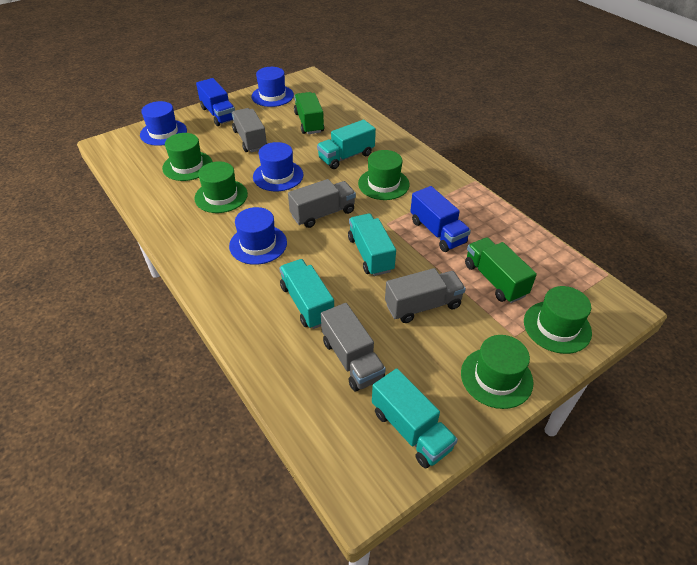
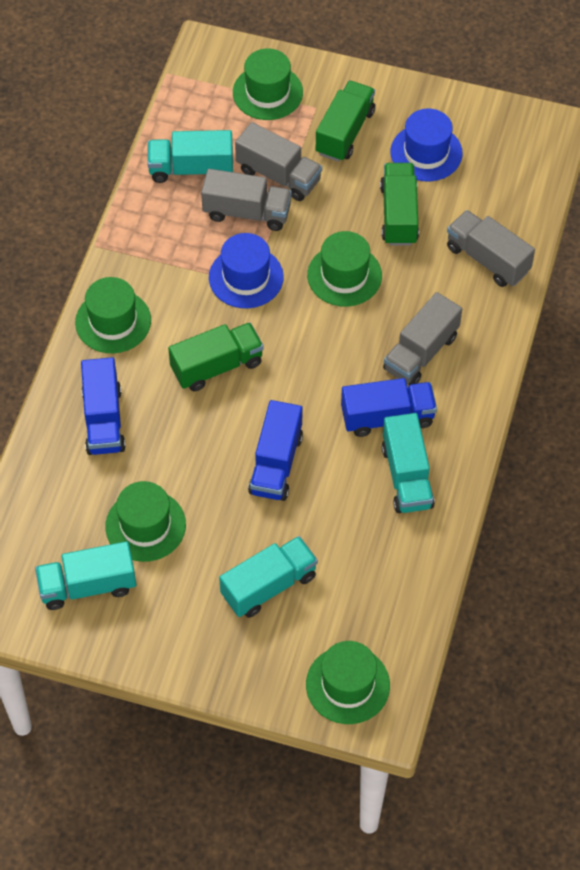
blue hat: 4 -> 2
blue truck: 2 -> 3
green truck: 2 -> 3

